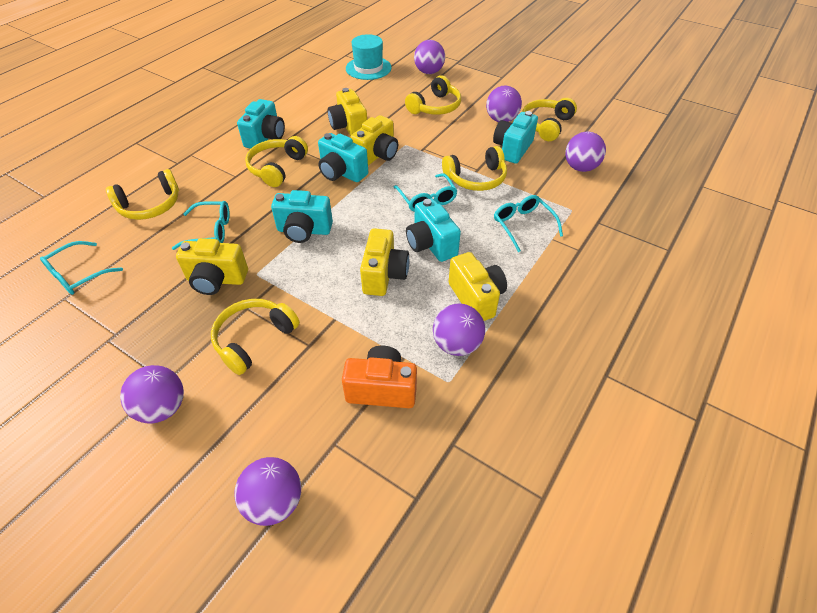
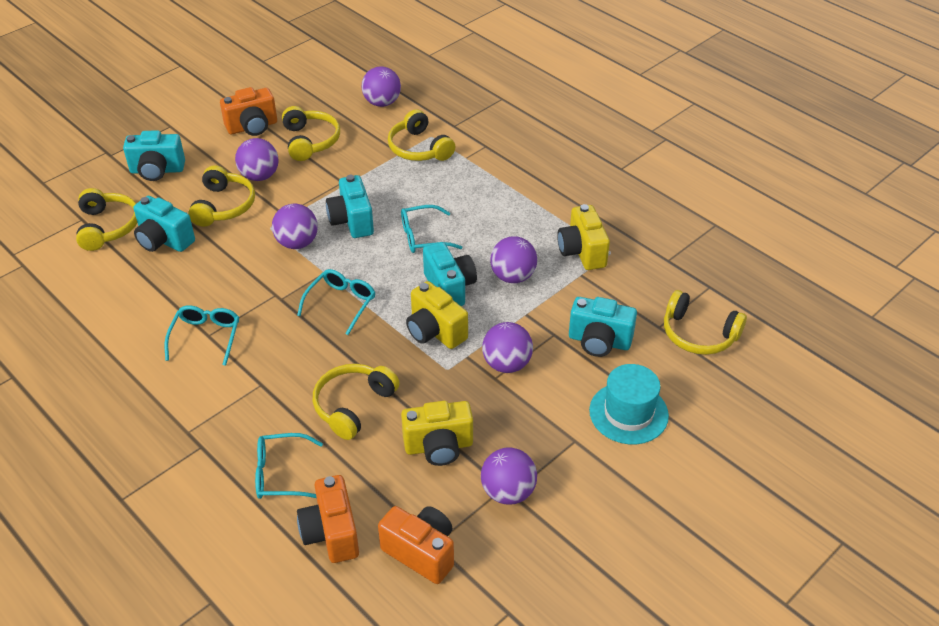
orange camera: 1 -> 3
yellow camera: 5 -> 3

